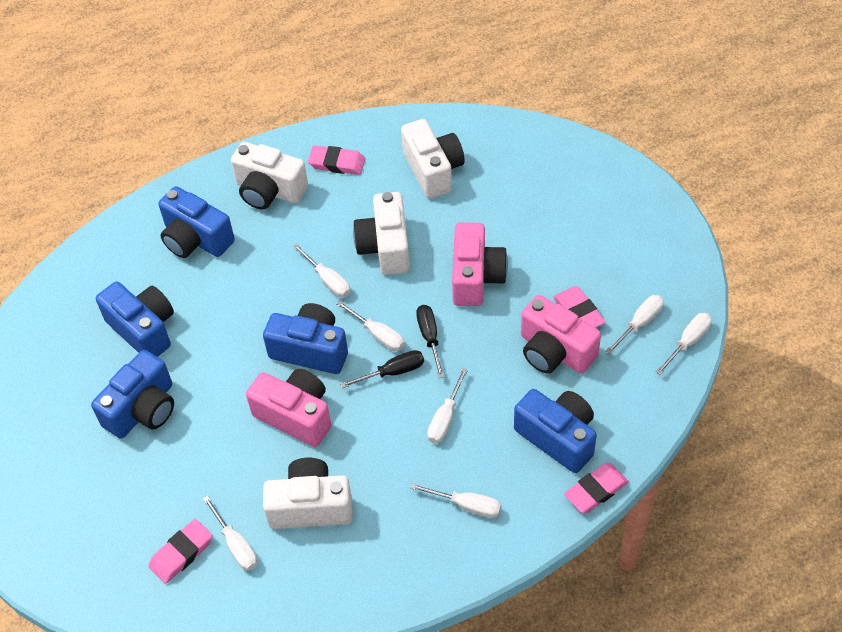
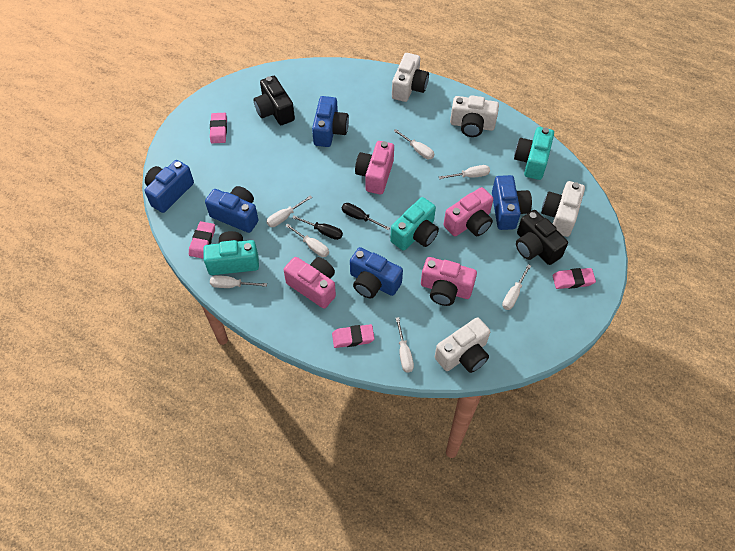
black camera: 0 -> 2
pink camera: 3 -> 4
turquoise camera: 0 -> 3

